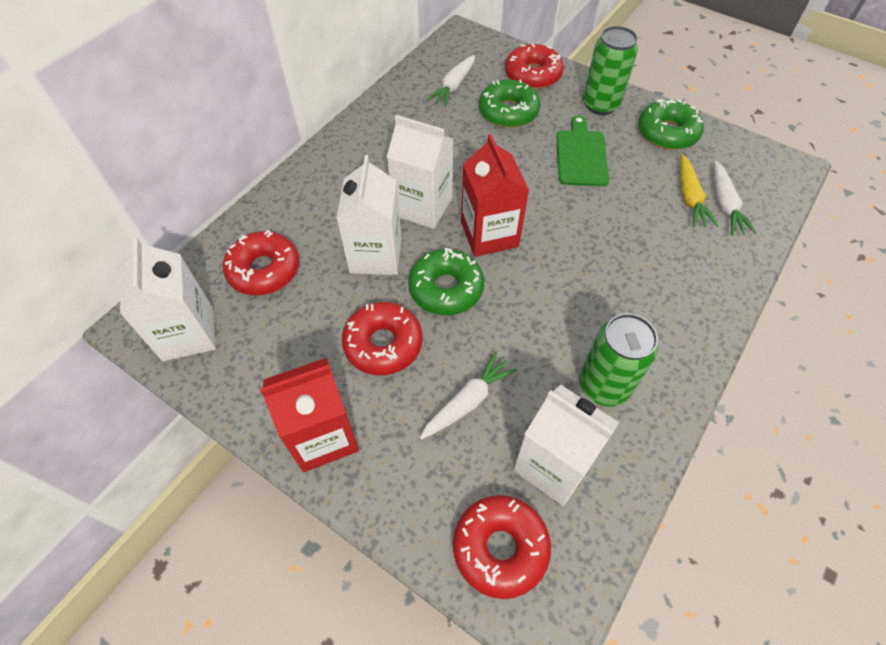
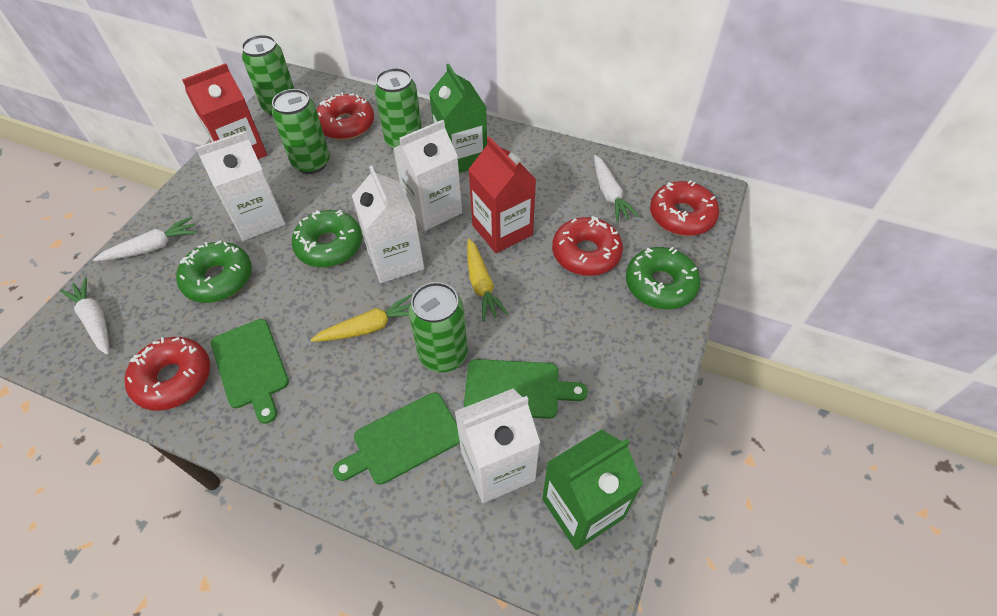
green can: 2 -> 4
green carton: 0 -> 2
green cutting board: 1 -> 3
yellow carrot: 1 -> 2

